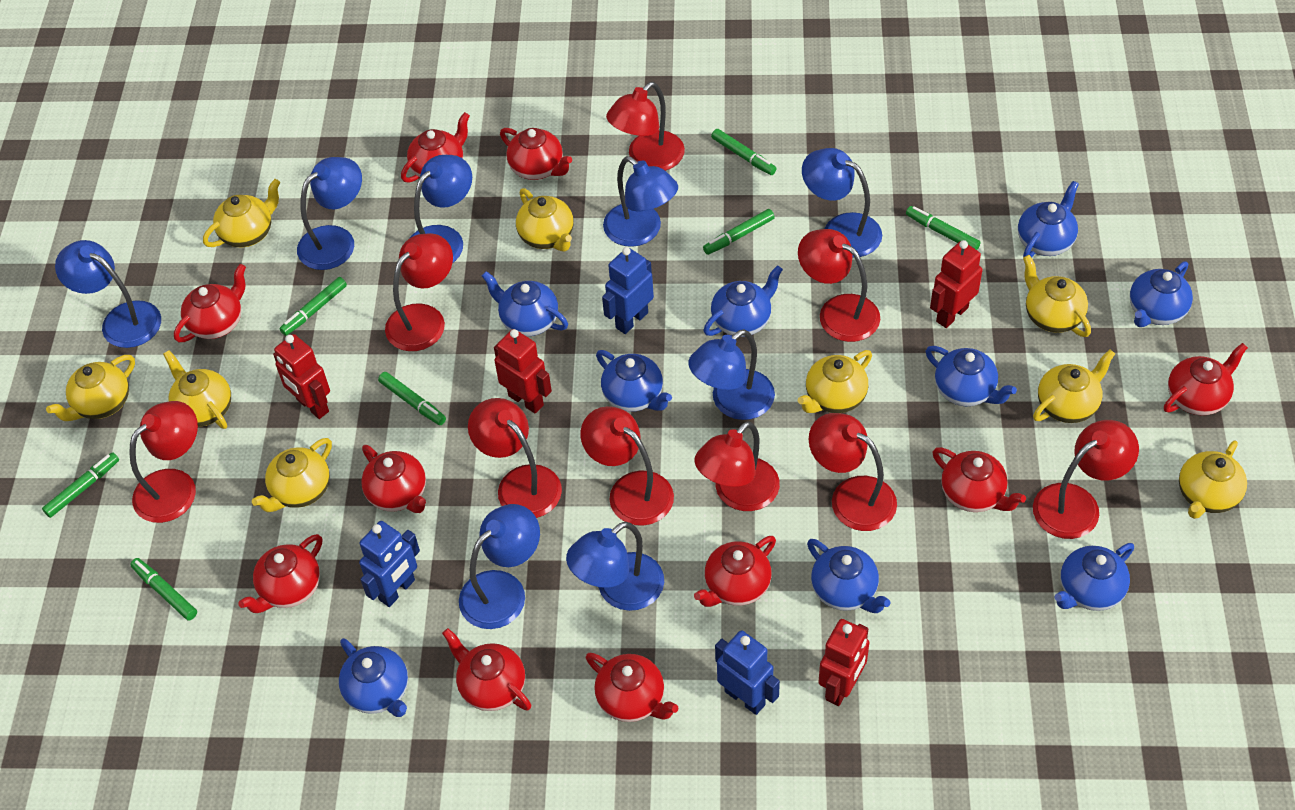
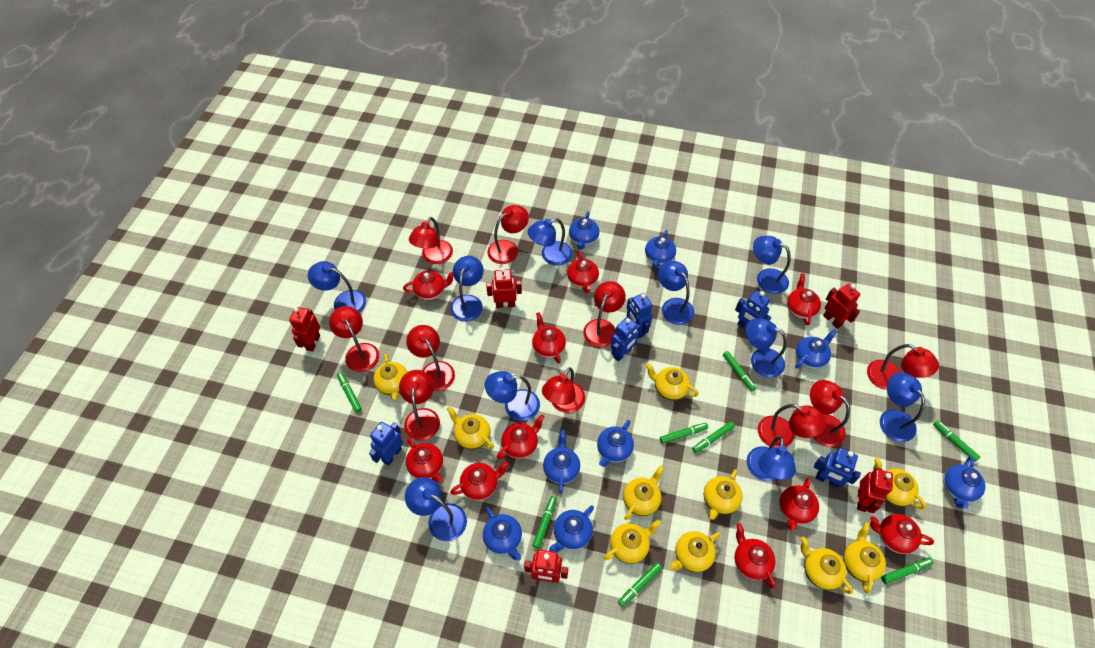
blue lamp: 8 -> 10
blue robot: 3 -> 5
blue teapot: 9 -> 8
green marker: 7 -> 8
red lamp: 9 -> 10
red robot: 4 -> 5
yellow teapot: 9 -> 10

